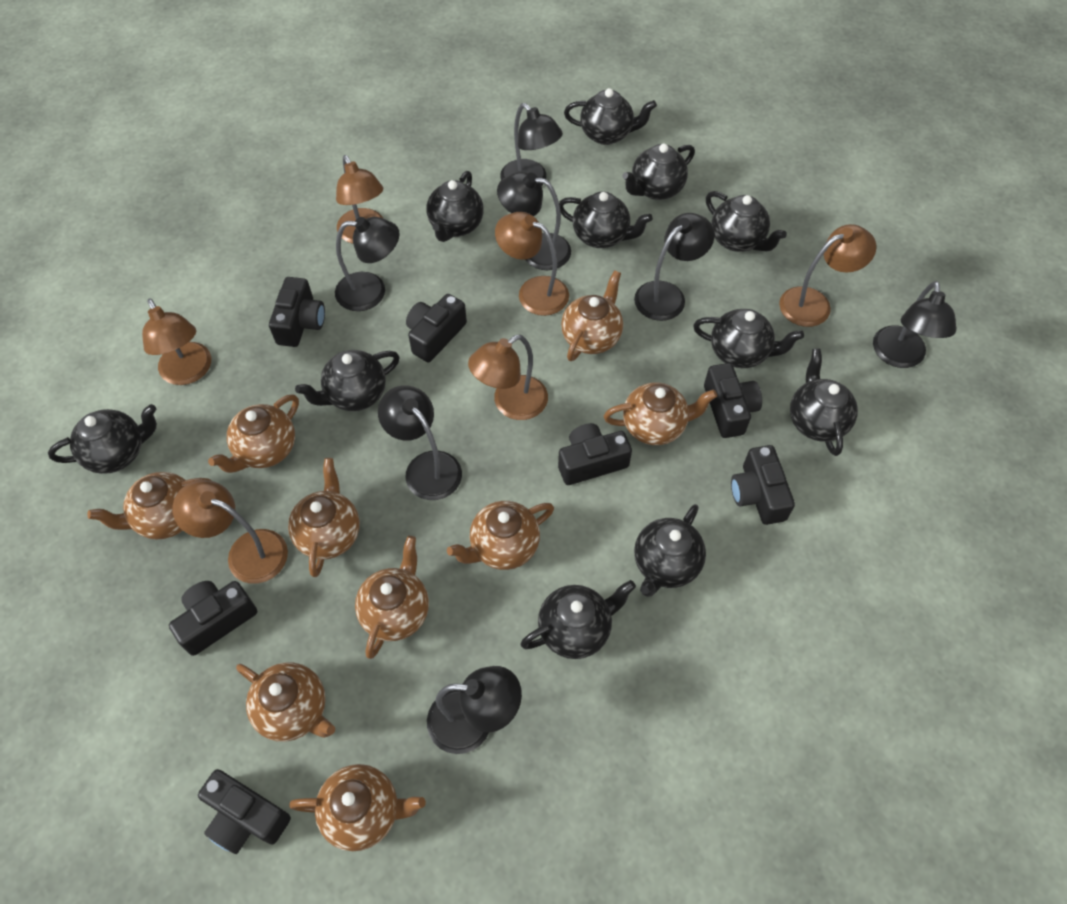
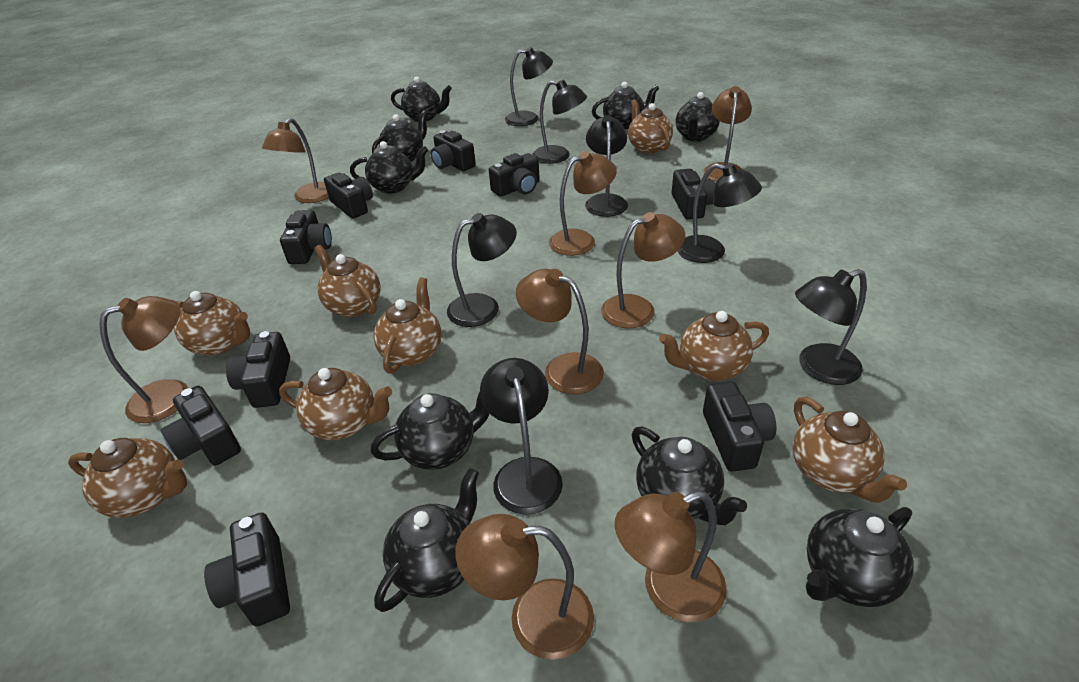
black camera: 7 -> 9
black teapot: 11 -> 9
brown lamp: 6 -> 8
brown teapot: 9 -> 8

